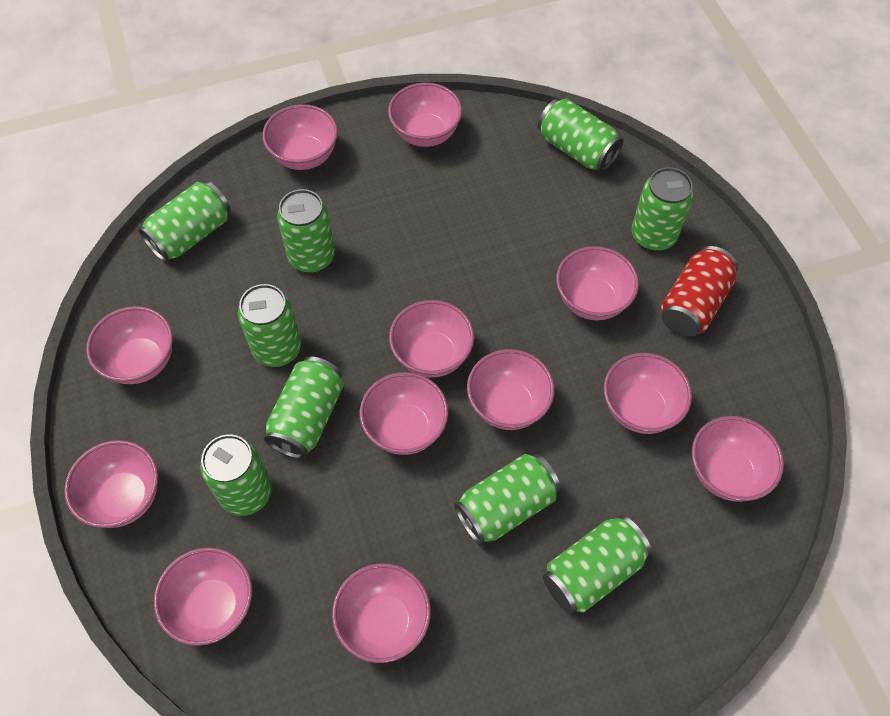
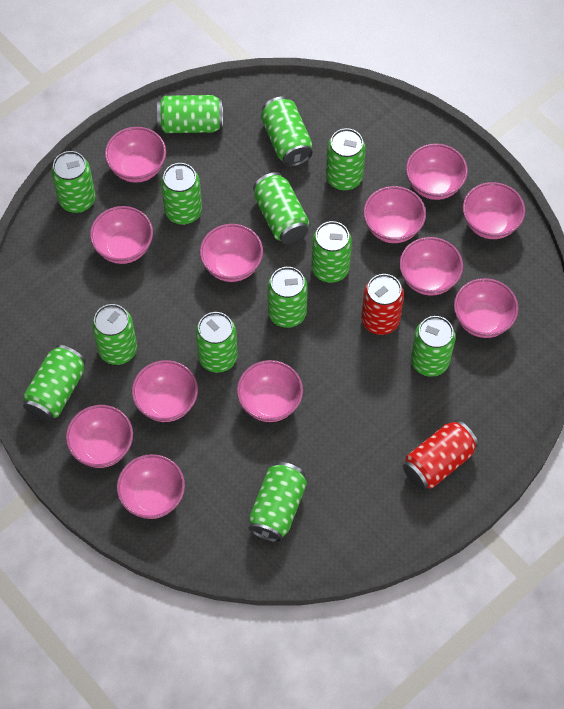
green can: 9 -> 13
red can: 1 -> 2

